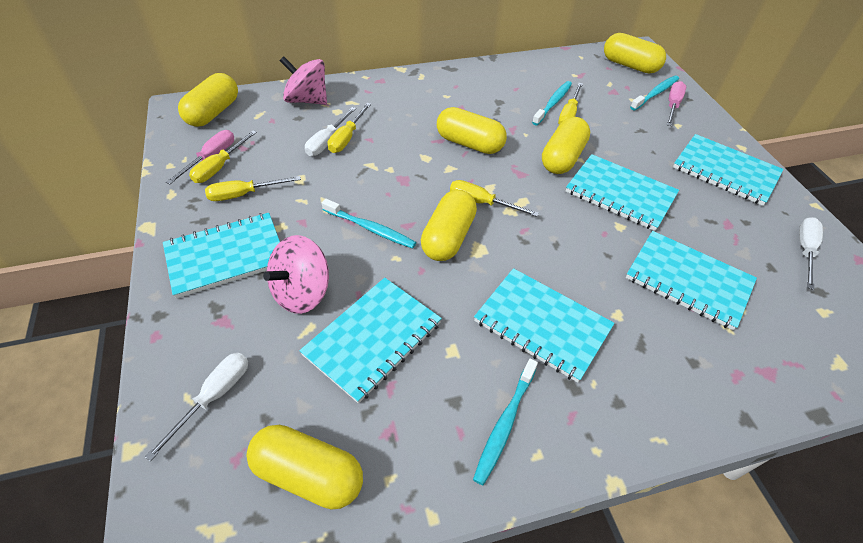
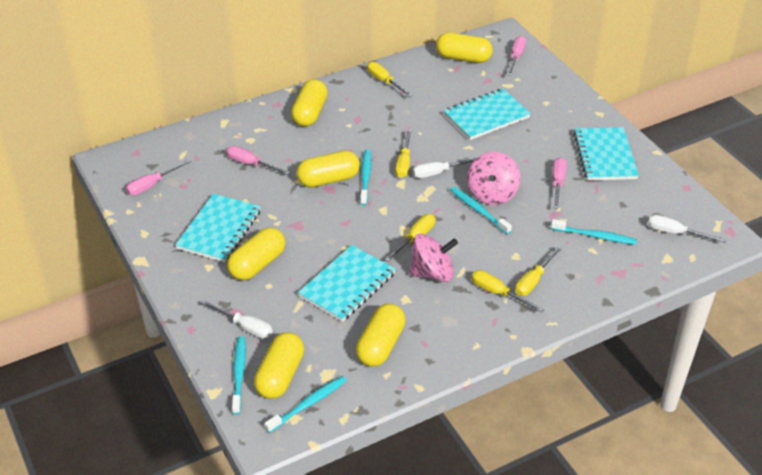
pink screwdriver: 2 -> 4
turquoise notebook: 6 -> 4
turquoise toothbrush: 4 -> 5

